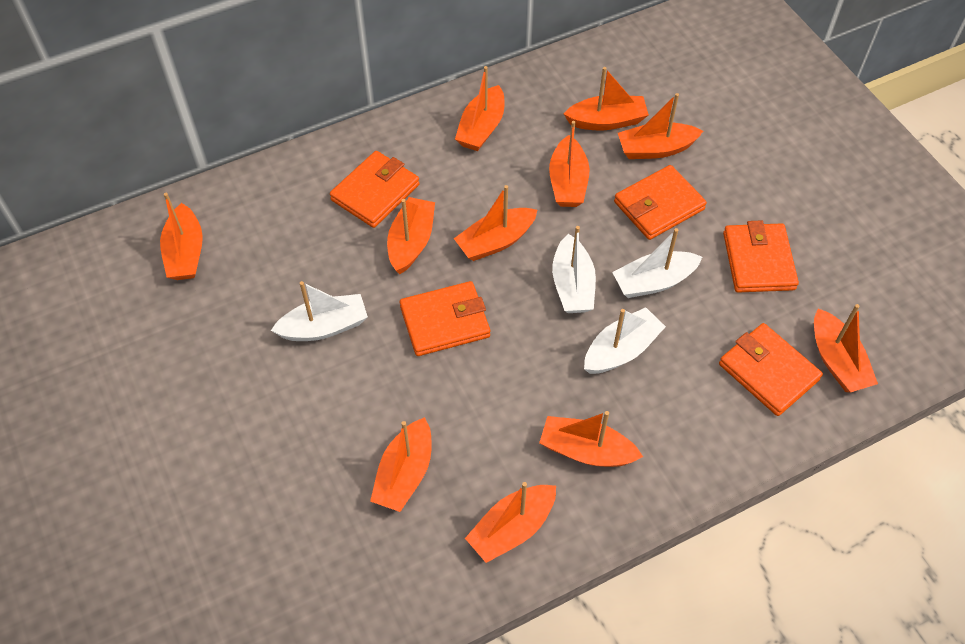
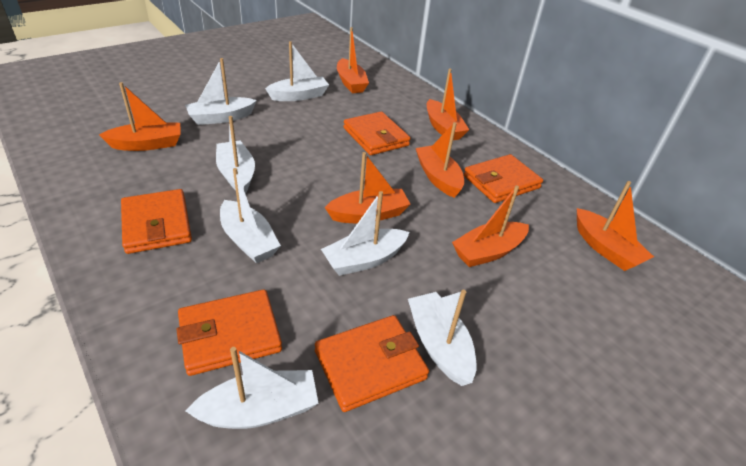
orange boat: 11 -> 7
white boat: 4 -> 7

